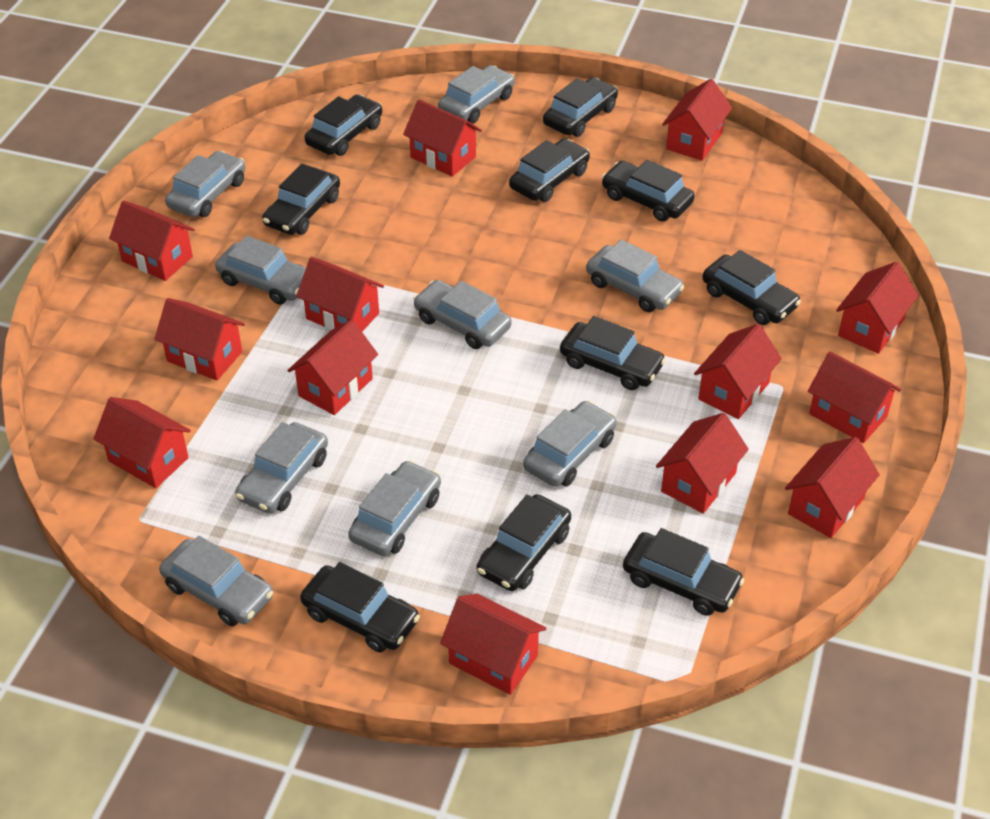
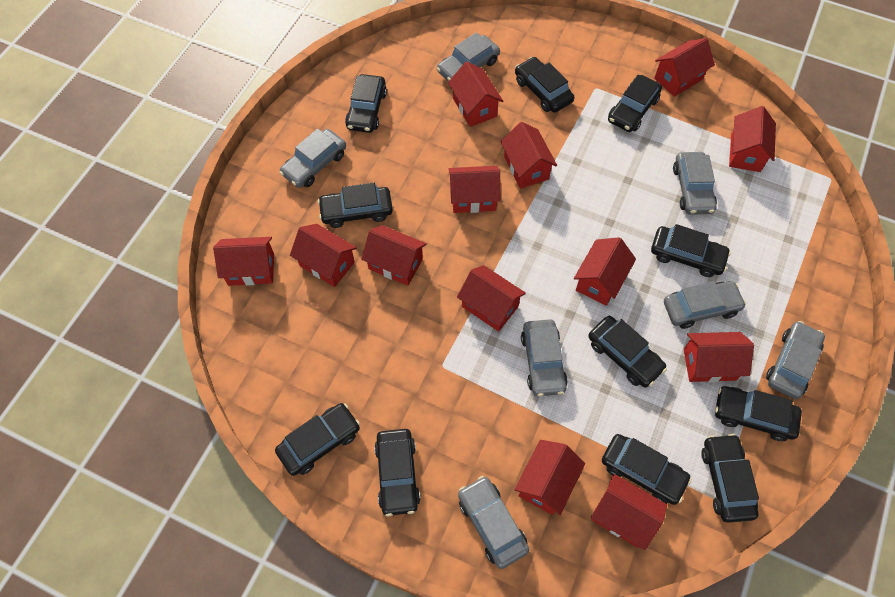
black car: 10 -> 11
grey car: 9 -> 7

